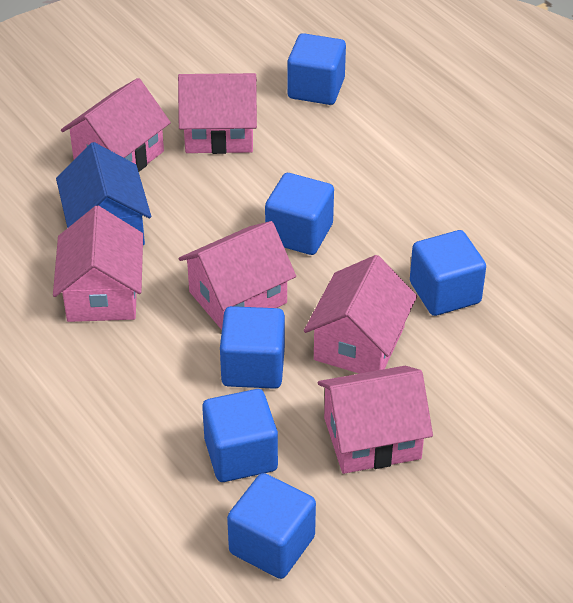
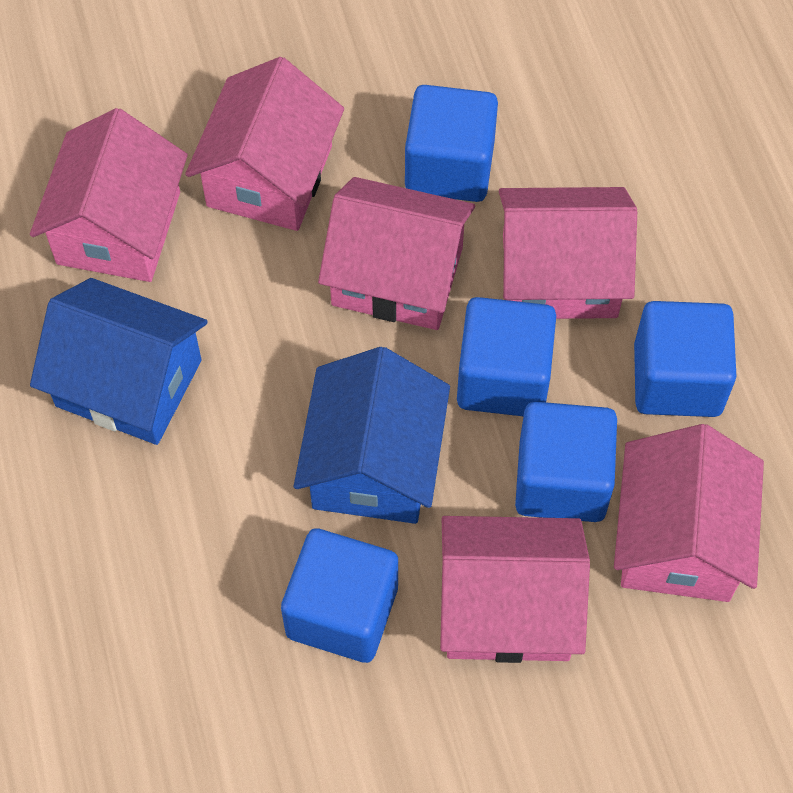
blue cube: 6 -> 5
blue house: 1 -> 2

